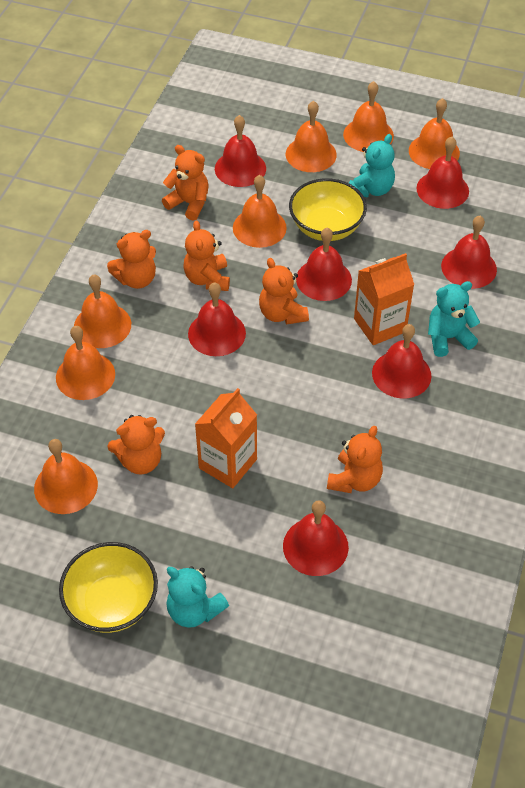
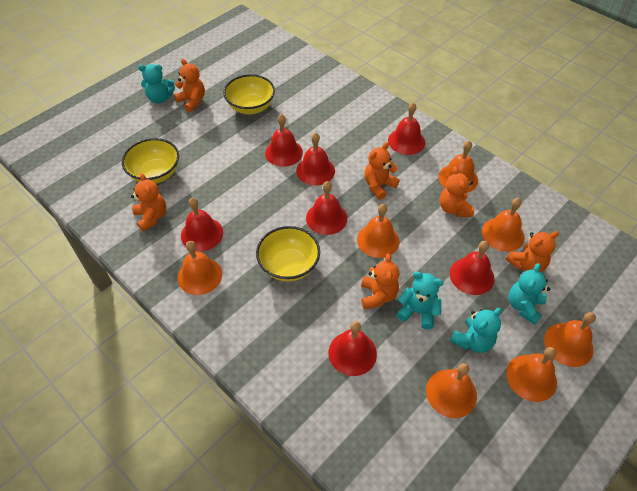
orange carton: 2 -> 0
turquoise teddy bear: 3 -> 4
yellow bowl: 2 -> 3

